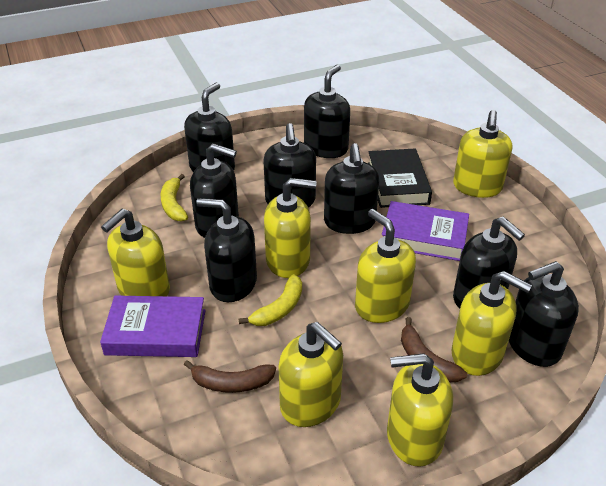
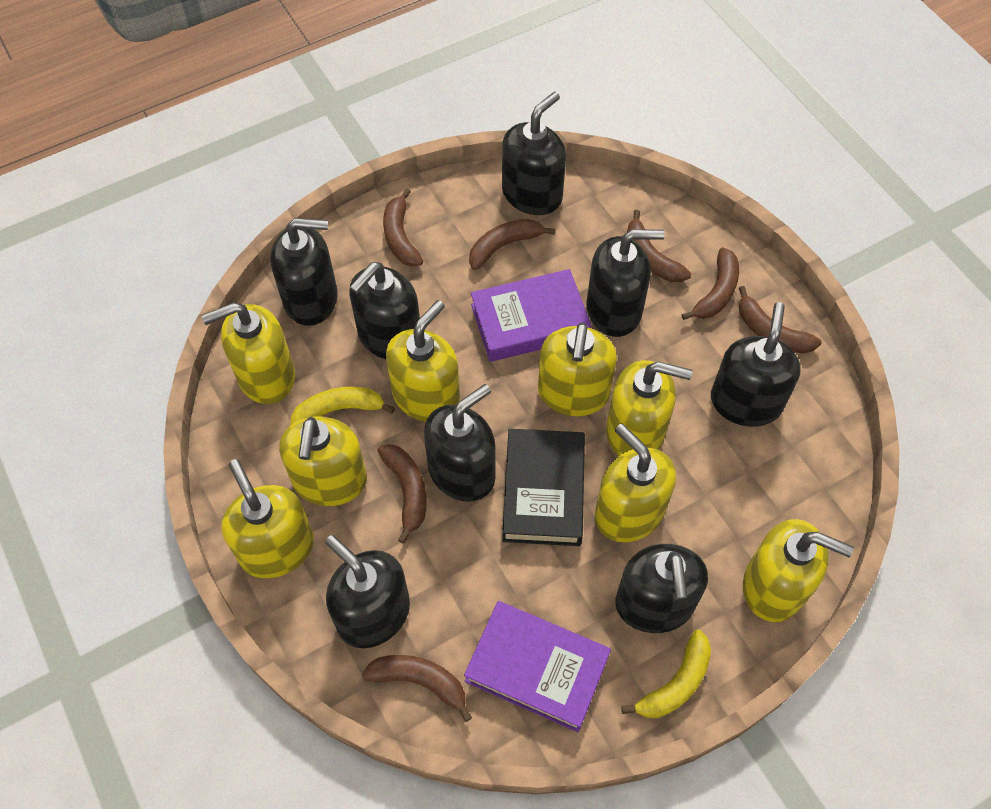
brown banana: 2 -> 7
yellow soap dispenser: 7 -> 8

